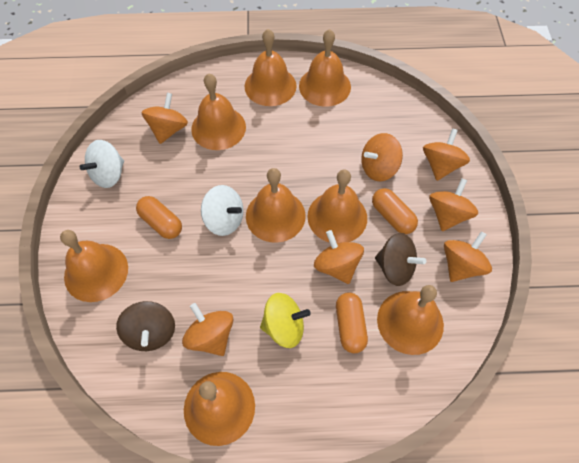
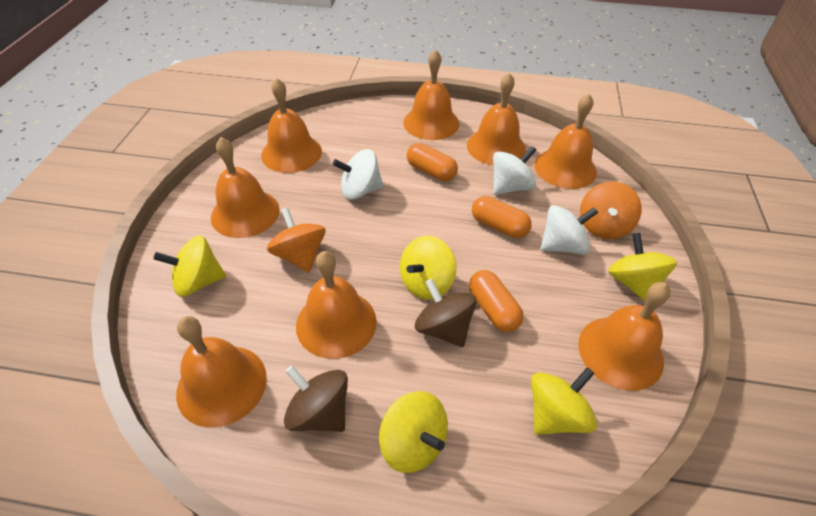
orange spinning top: 7 -> 2
white spinning top: 2 -> 3
yellow spinning top: 1 -> 5

